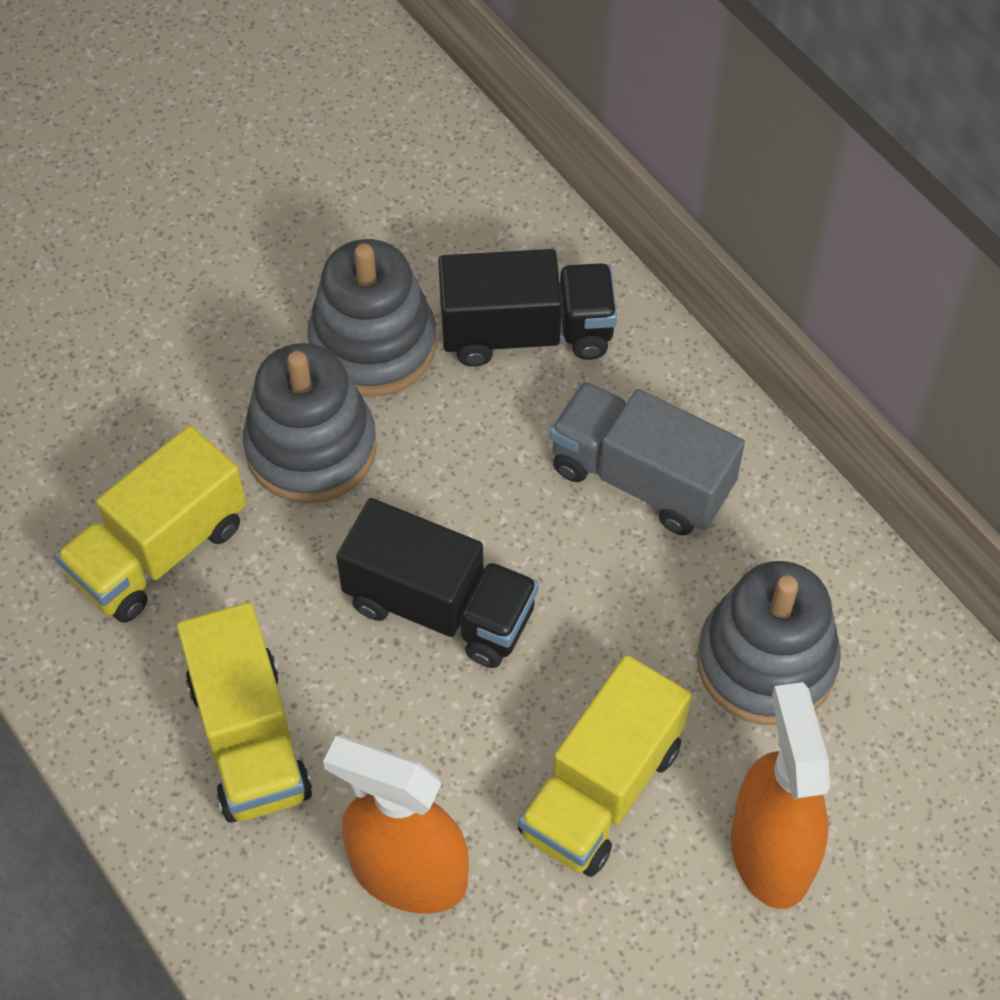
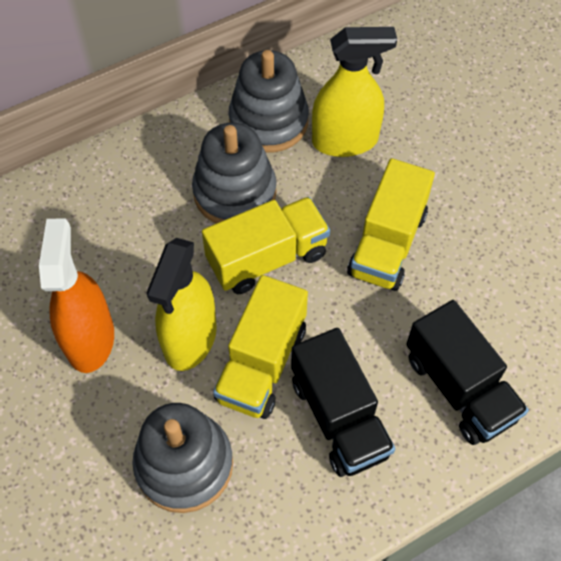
grey truck: 1 -> 0
orange spray bottle: 2 -> 1
yellow spray bottle: 0 -> 2

